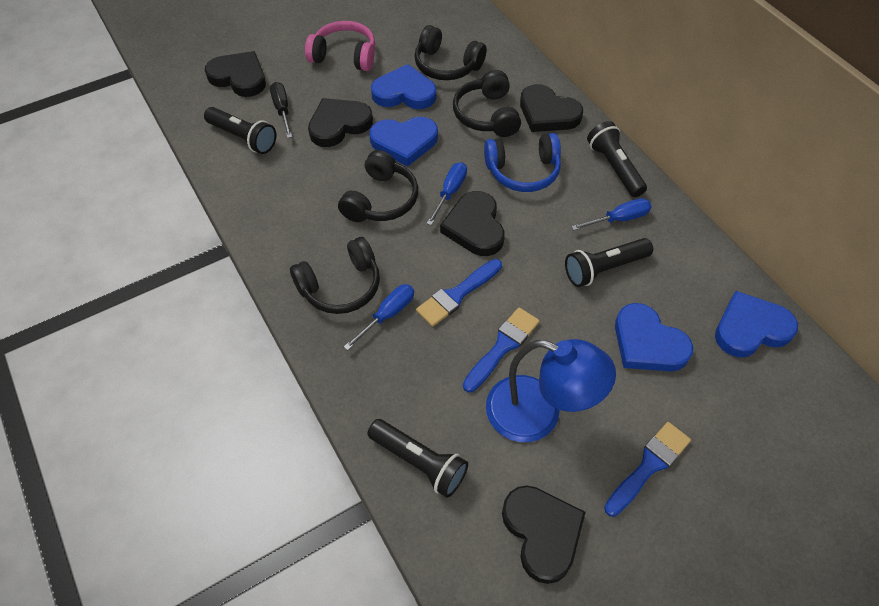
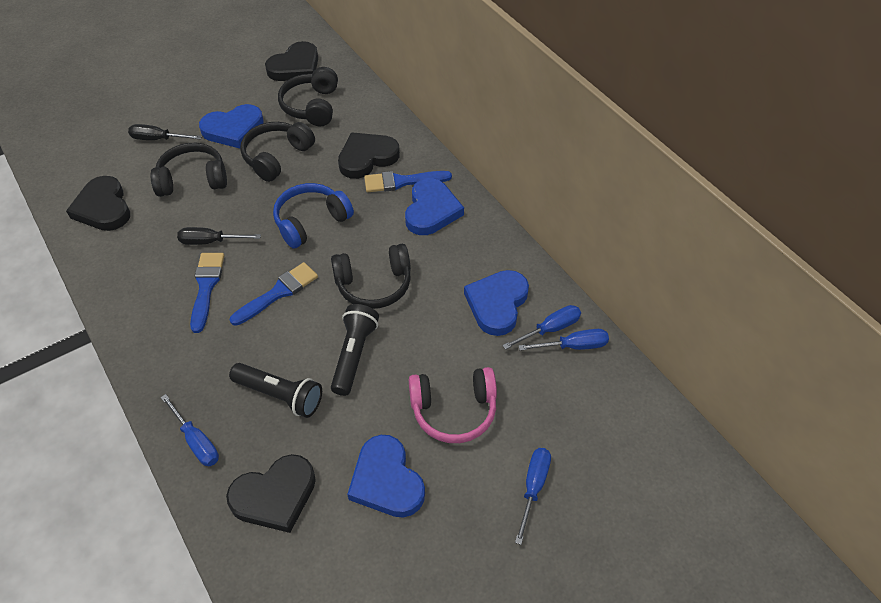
black flashlight: 4 -> 2
black heart: 5 -> 4
black screwdriver: 1 -> 2
blue lamp: 1 -> 0
blue screwdriver: 3 -> 4

